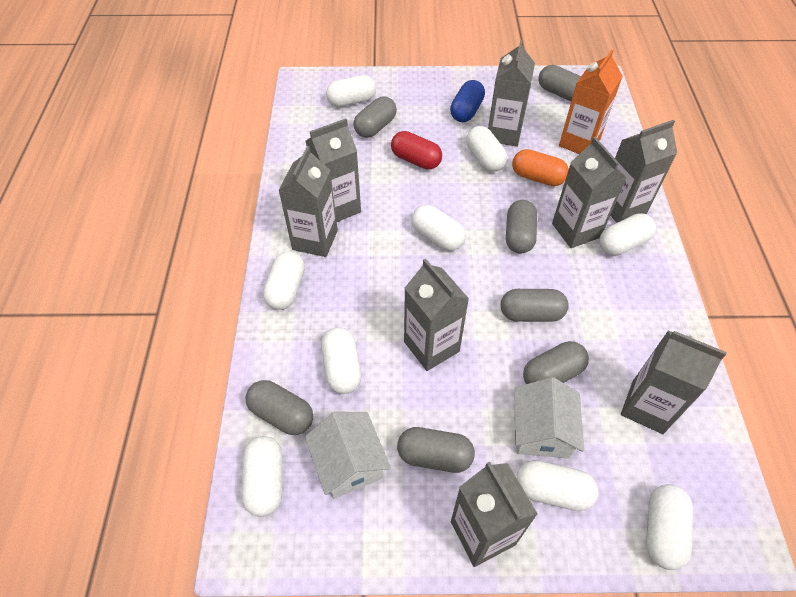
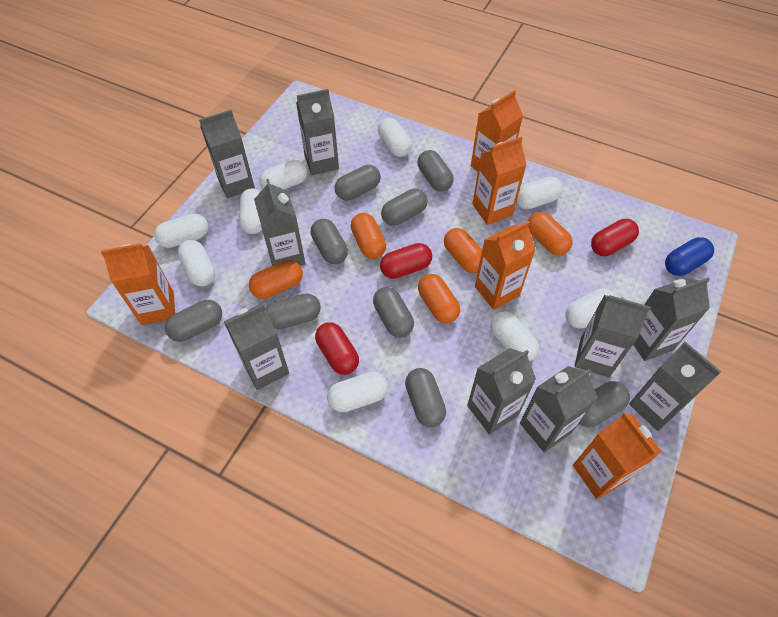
grey capsule: 7 -> 9
grey carton: 8 -> 9
orange capsule: 1 -> 5
orange carton: 1 -> 5
red capsule: 1 -> 3
white house: 2 -> 0

